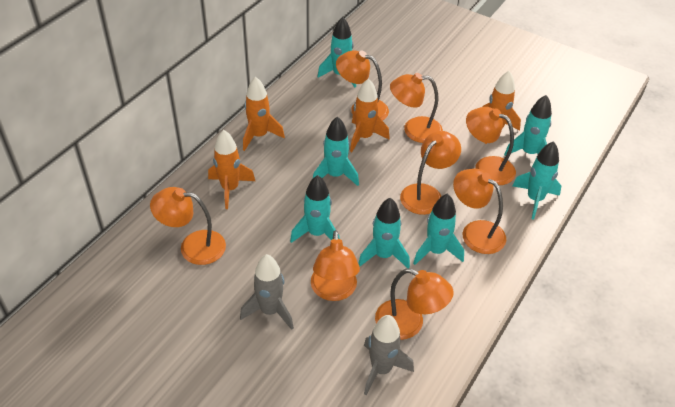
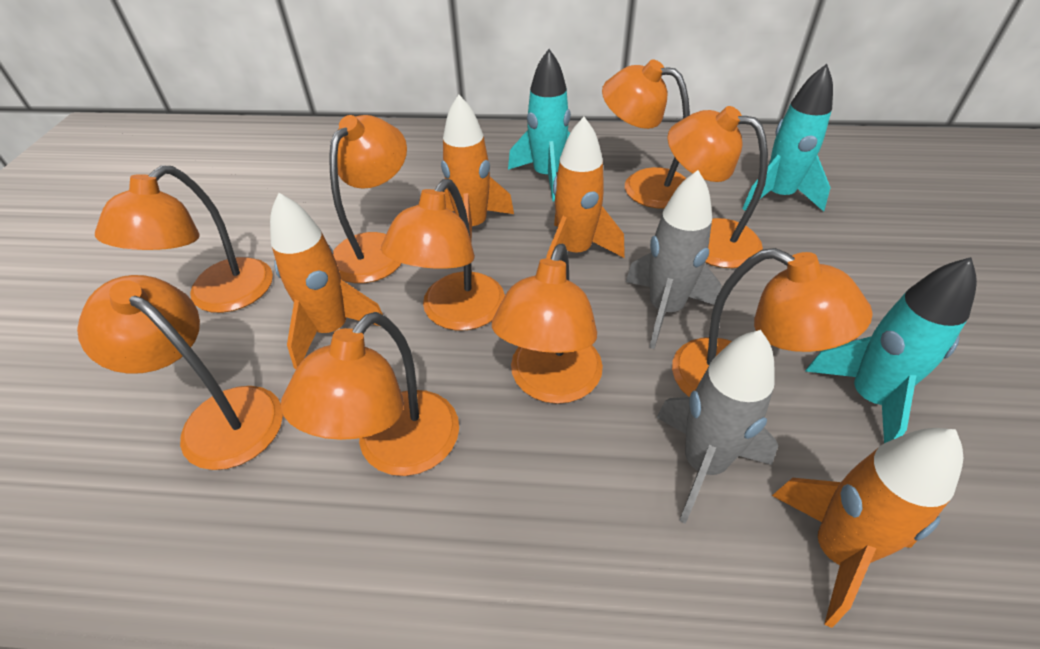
orange lamp: 8 -> 9
turquoise rocket: 7 -> 3

